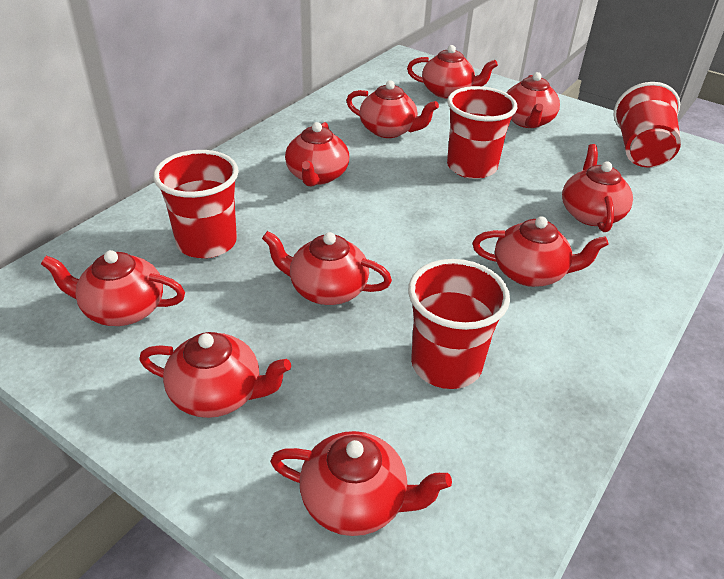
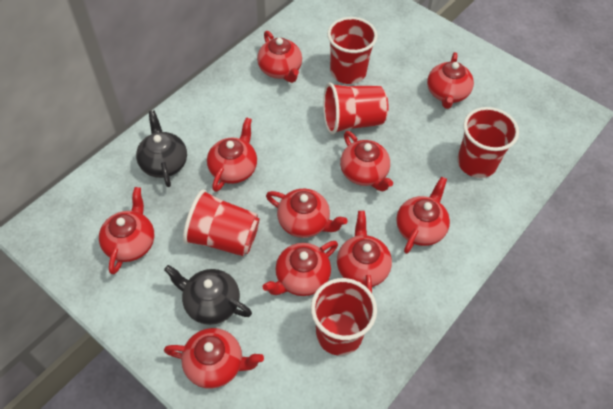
black teapot: 0 -> 2
red cup: 4 -> 5

